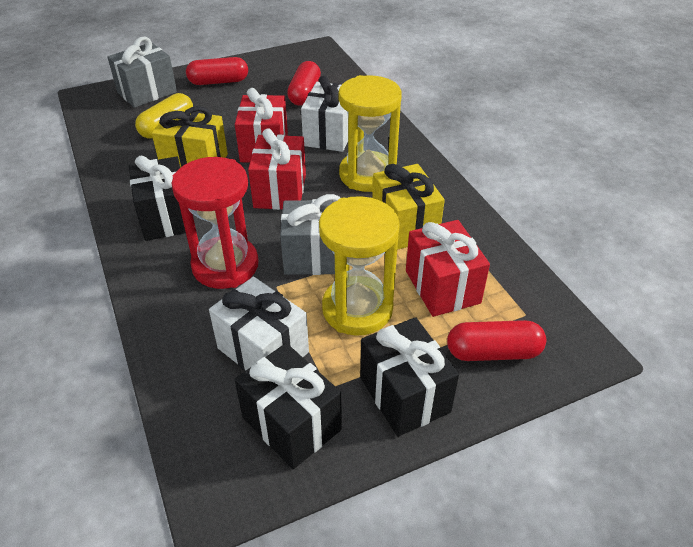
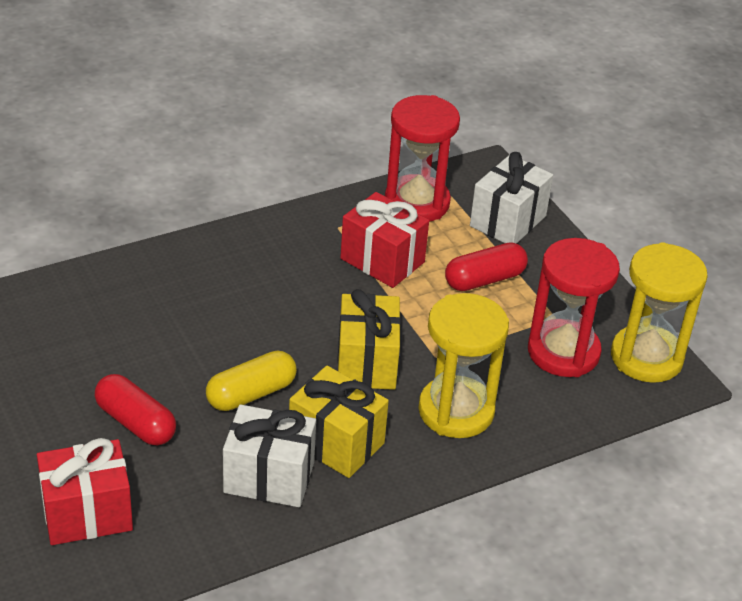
black gift: 3 -> 0
grey gift: 2 -> 0
red capsule: 3 -> 2
red gift: 3 -> 2
red hourglass: 1 -> 2

